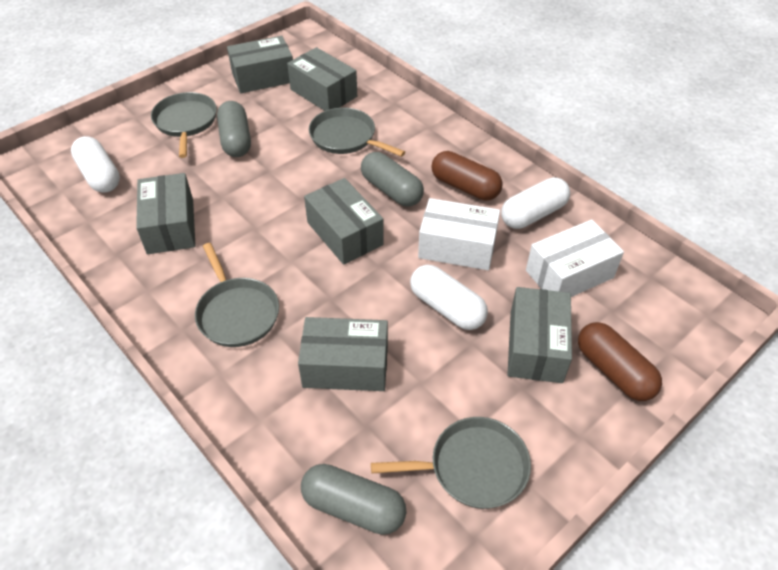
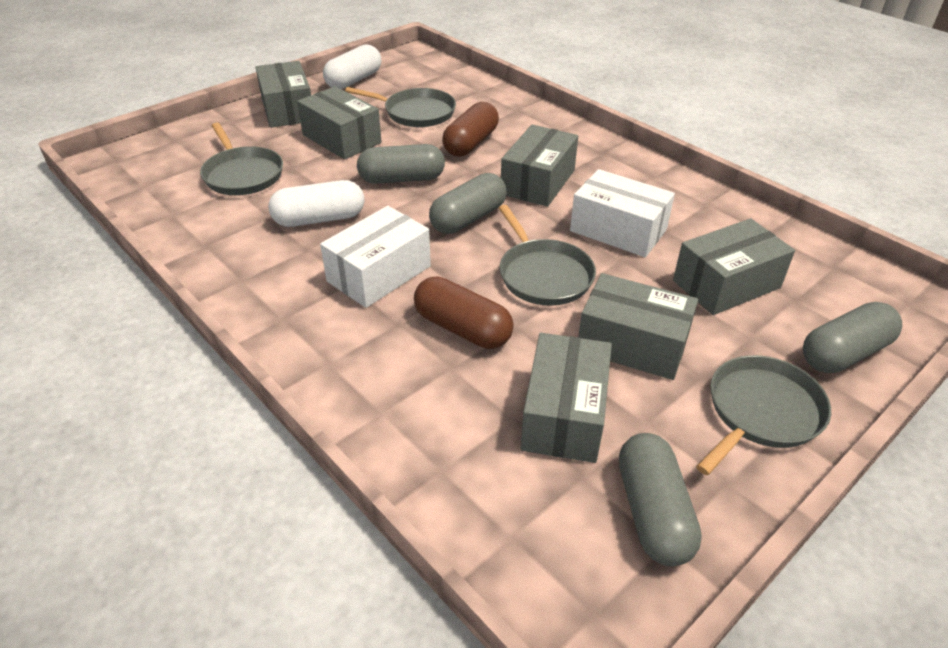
grey capsule: 3 -> 4
white capsule: 3 -> 2

